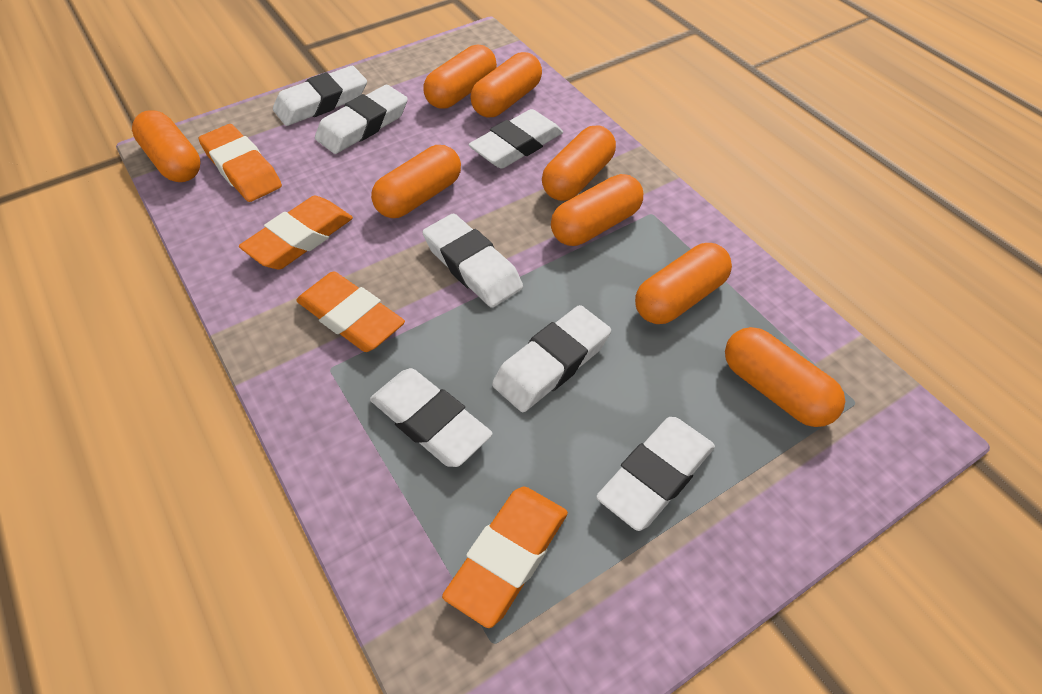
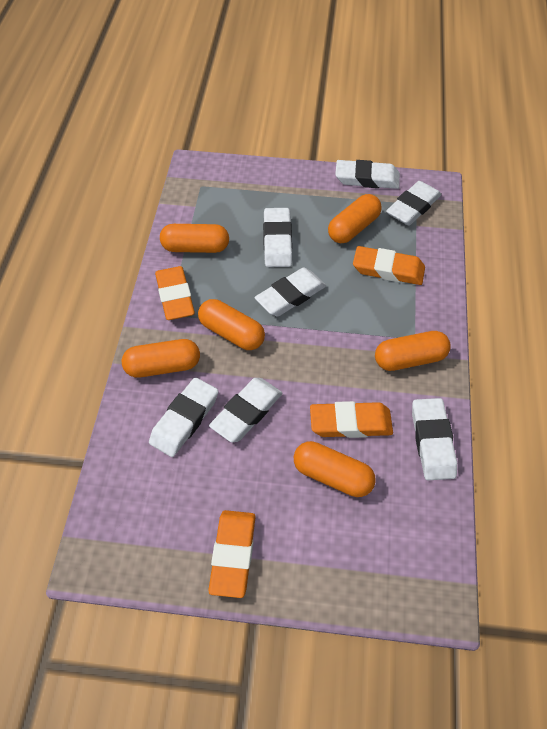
orange capsule: 8 -> 6

